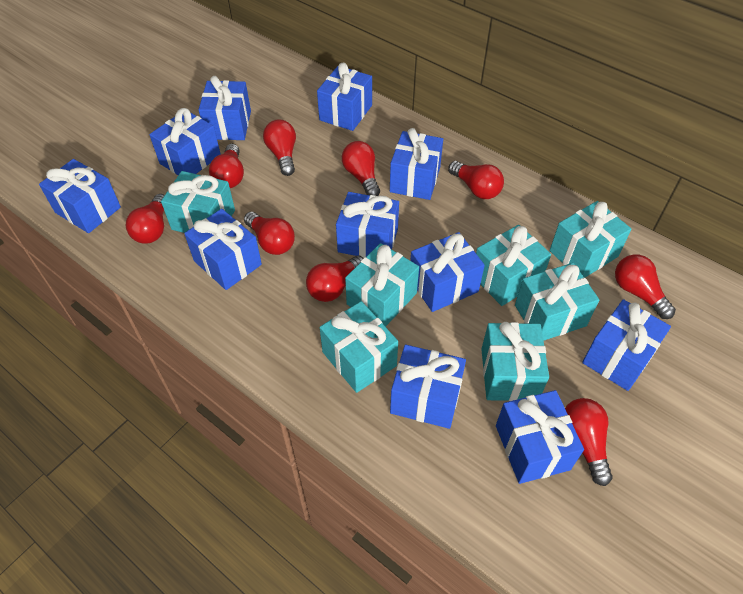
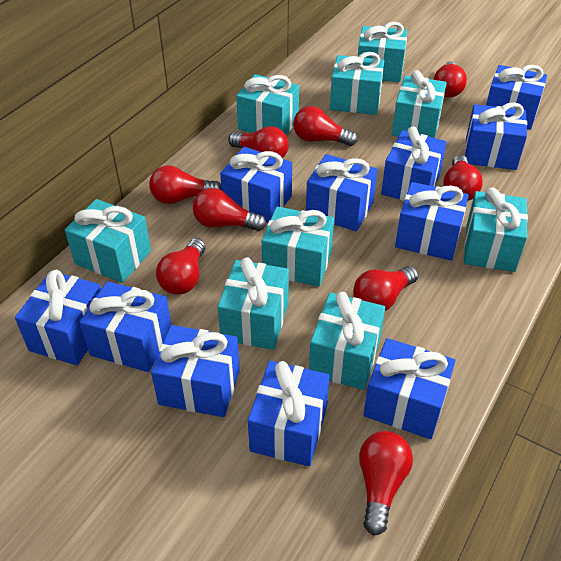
turquoise gift: 7 -> 9

